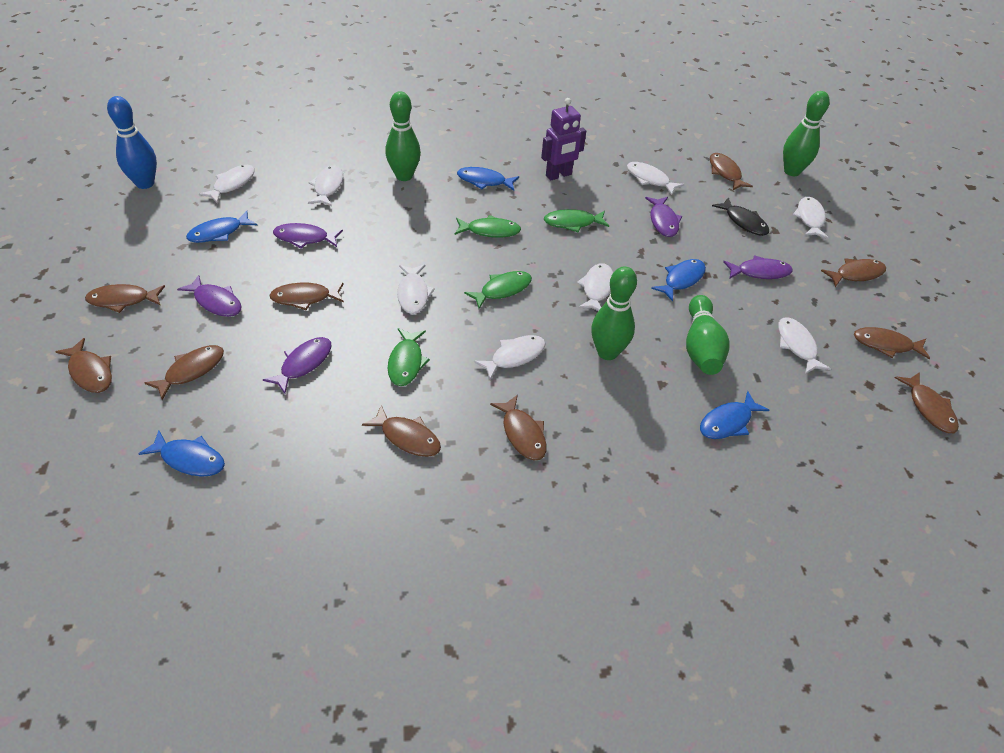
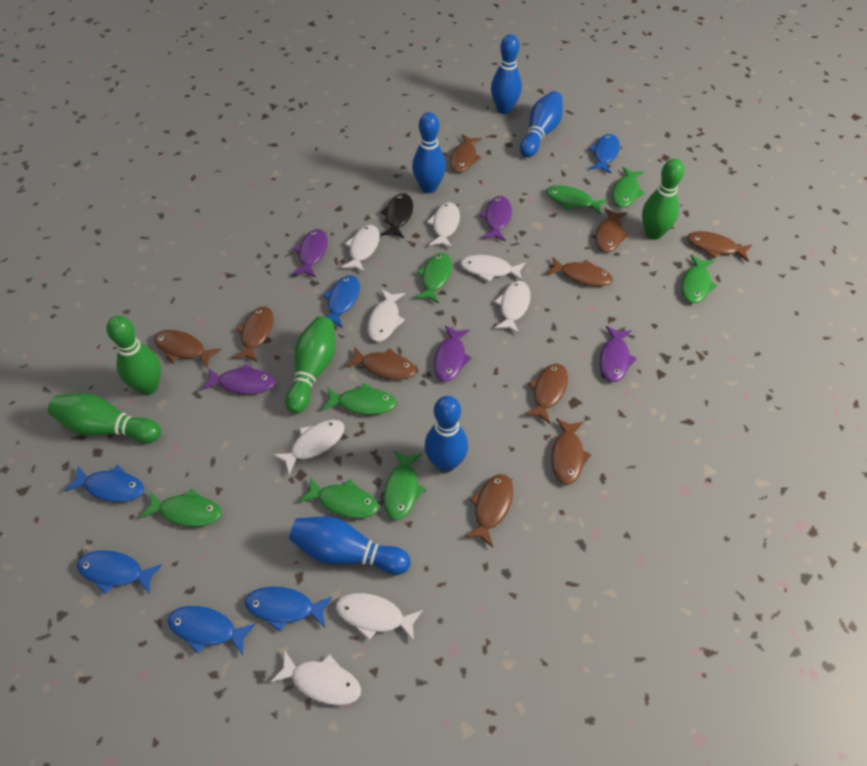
blue bowling pin: 1 -> 5
blue fish: 5 -> 6
green fish: 4 -> 8
purple robot: 1 -> 0

